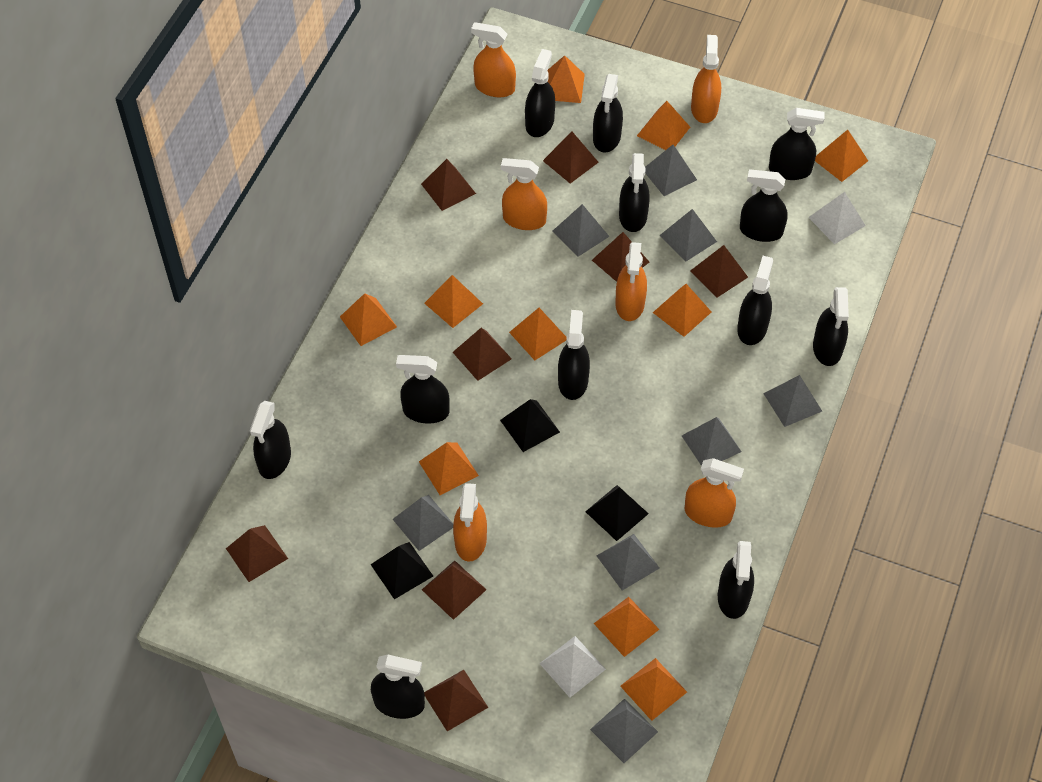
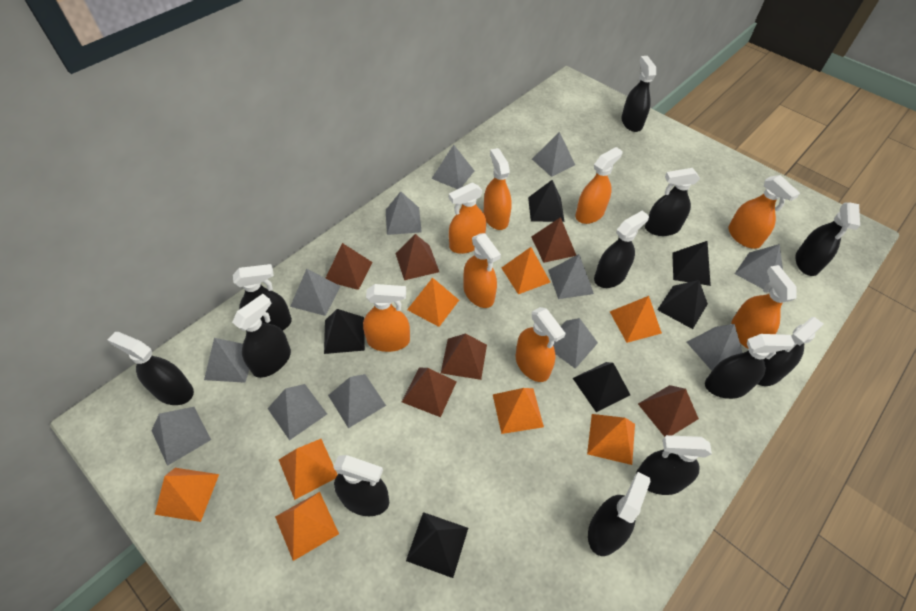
black pyramid: 3 -> 6
brown pyramid: 8 -> 6
grey pyramid: 8 -> 12
orange pyramid: 10 -> 8
orange spray bottle: 6 -> 8
white pyramid: 2 -> 0

